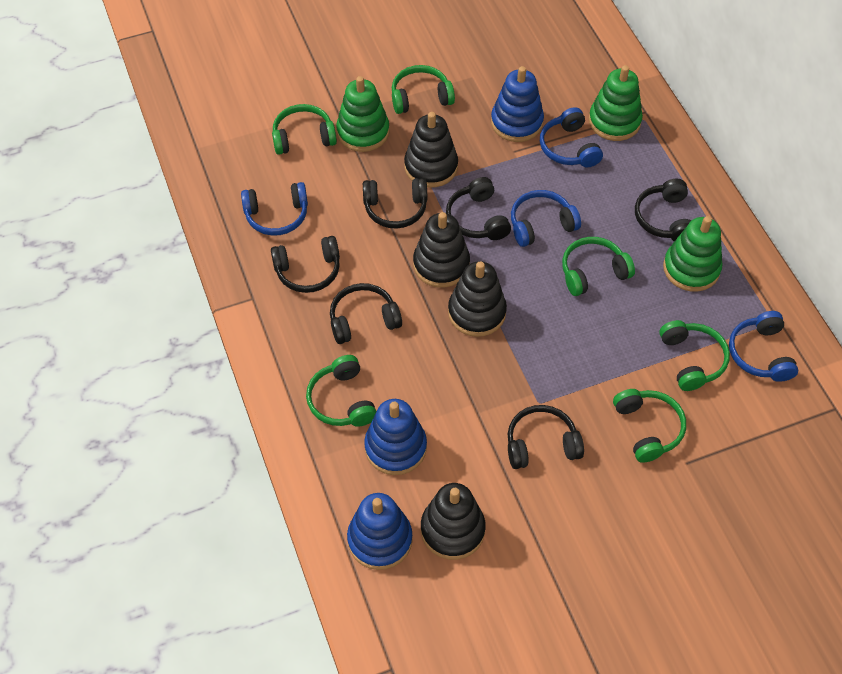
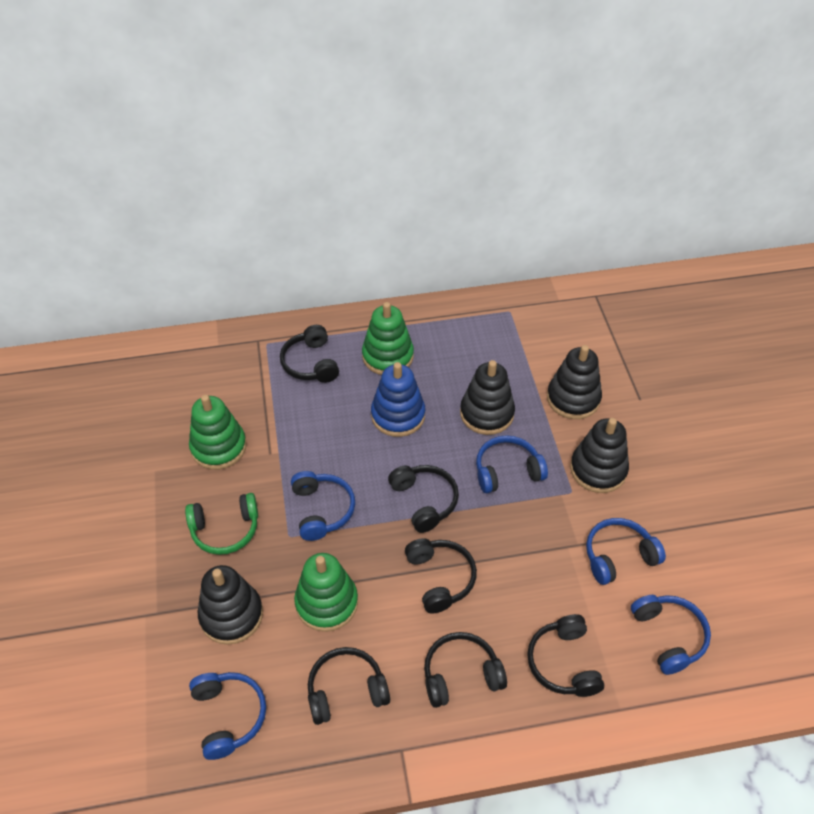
blue headphones: 4 -> 5
blue stacking toy: 3 -> 1
green headphones: 6 -> 1

